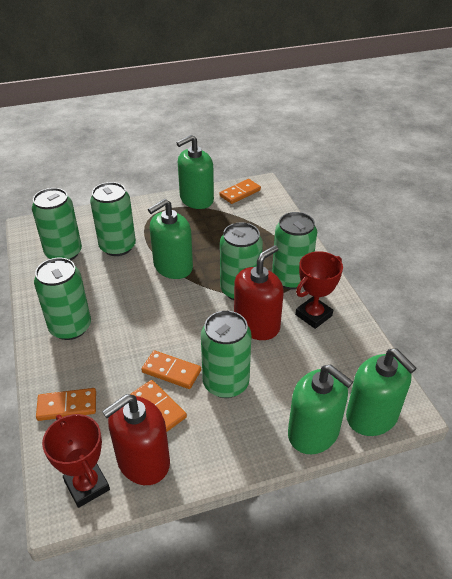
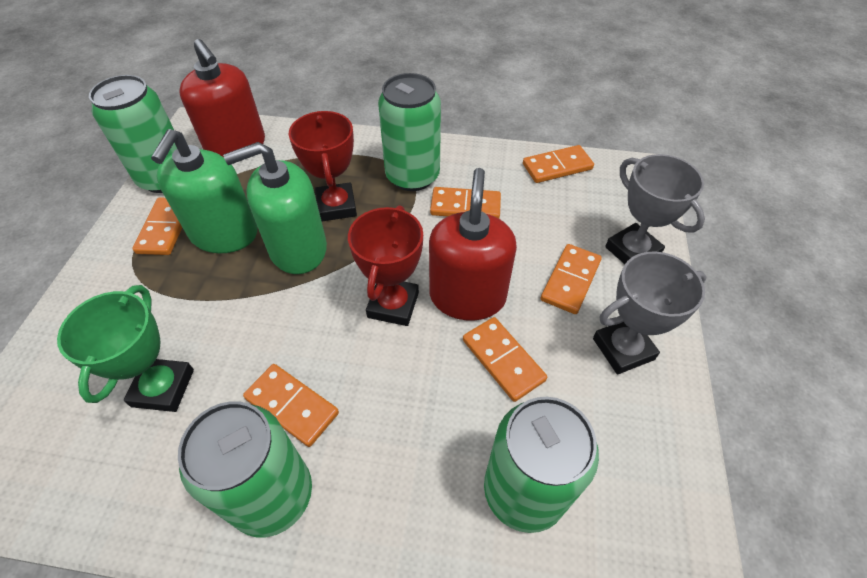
green can: 6 -> 4
green soap dispenser: 4 -> 2
green trophy: 0 -> 1
grey trophy: 0 -> 2
orange domino: 4 -> 6

